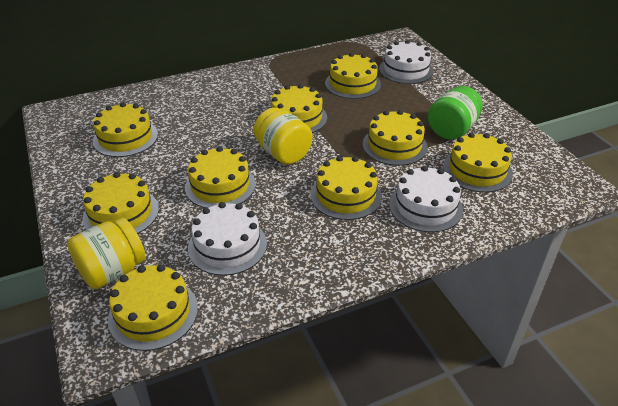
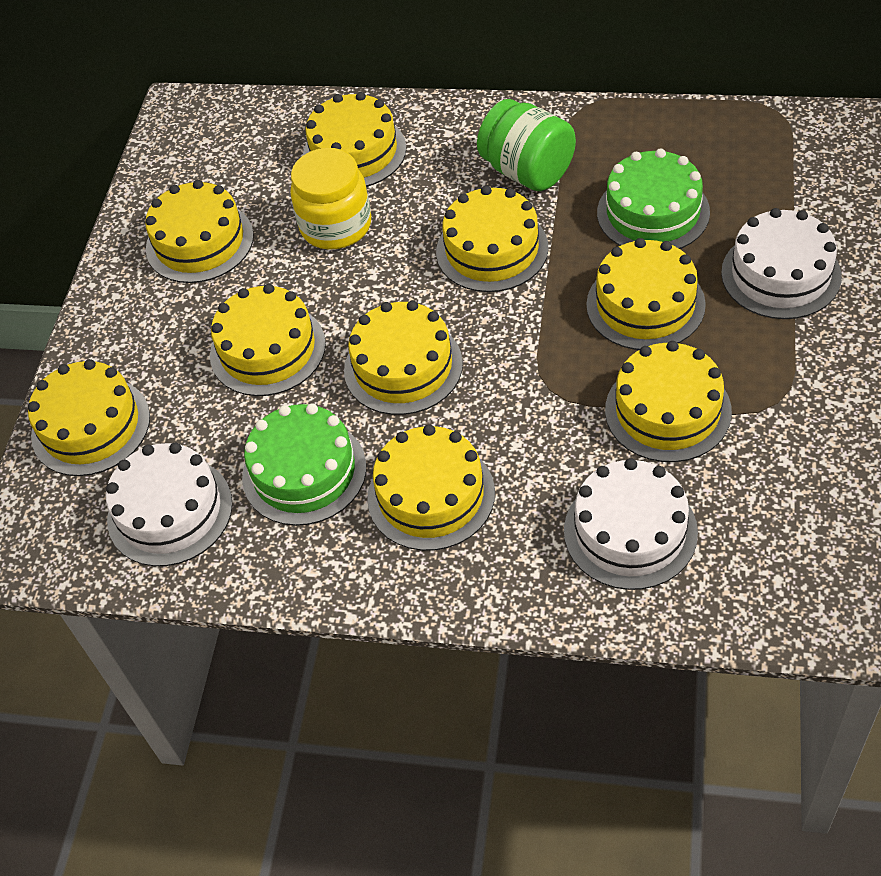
green cake: 0 -> 2
yellow jar: 2 -> 1

